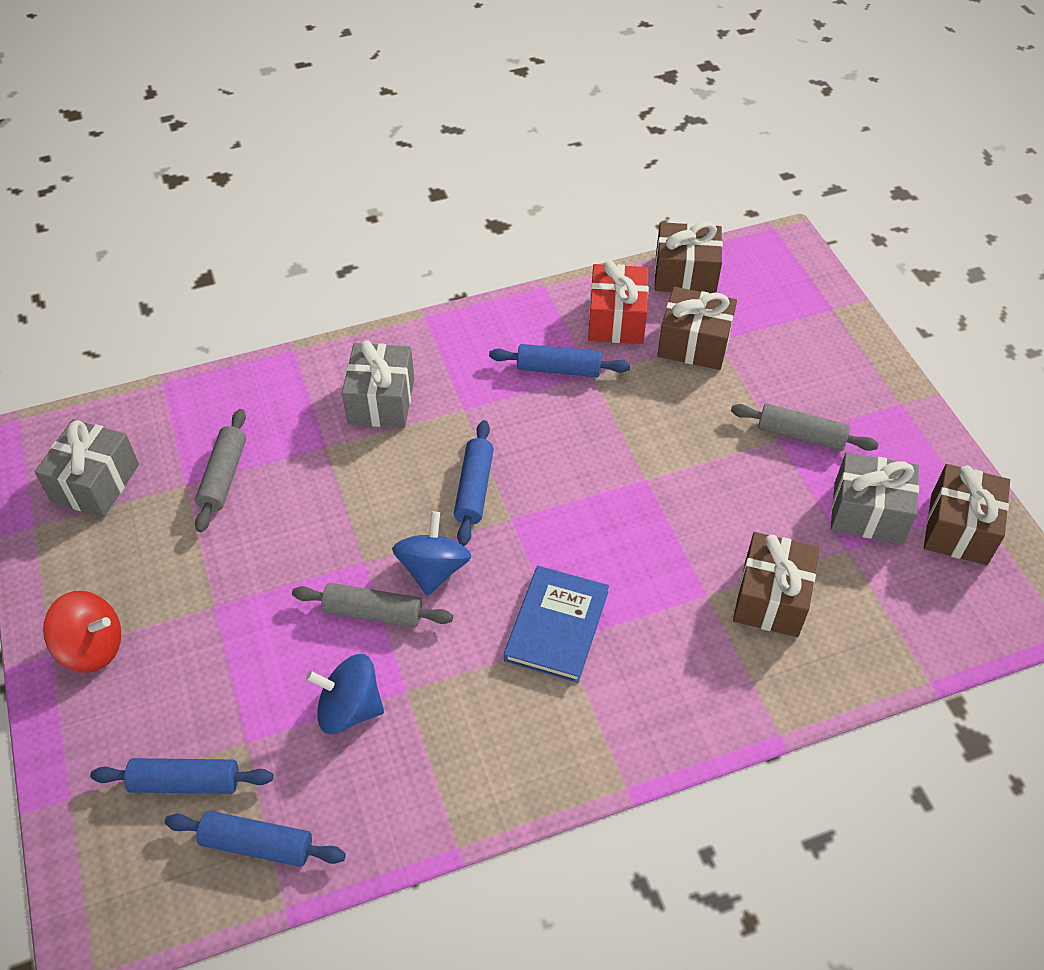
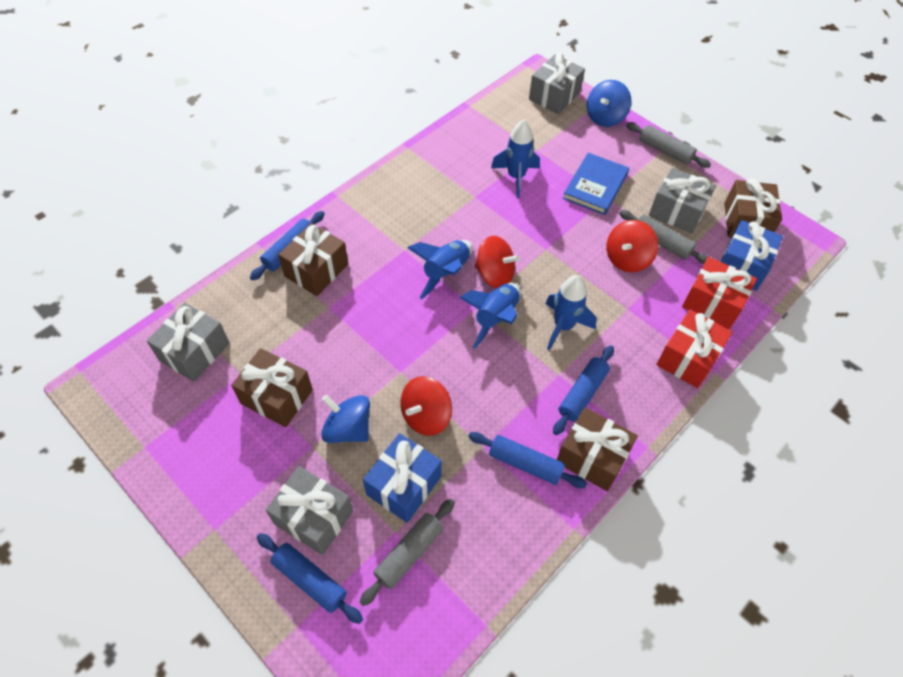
blue gift: 0 -> 2
blue rocket: 0 -> 4
grey gift: 3 -> 4
red gift: 1 -> 2
red spinning top: 1 -> 3

